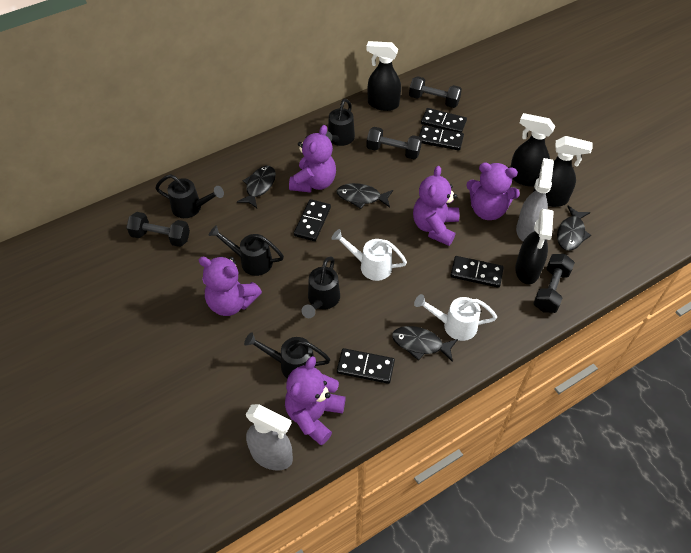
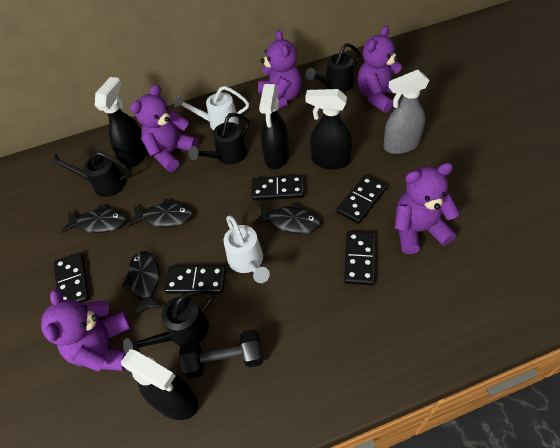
black dumbbell: 4 -> 1
black watering can: 5 -> 4
grey spray bottle: 2 -> 1

